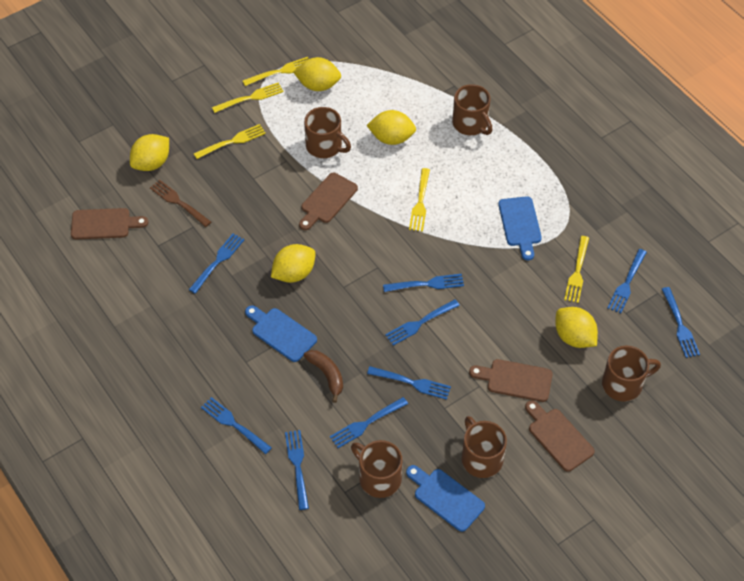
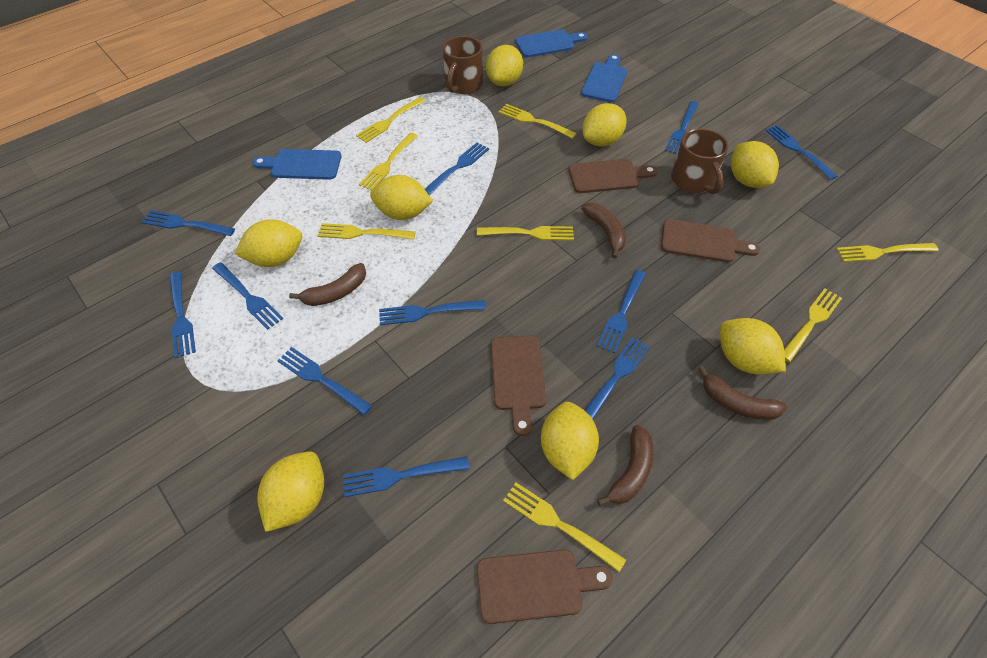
blue fork: 9 -> 11
brown banana: 1 -> 4
brown fork: 1 -> 0
brown mug: 5 -> 2
yellow fork: 5 -> 8
yellow lemon: 5 -> 8

